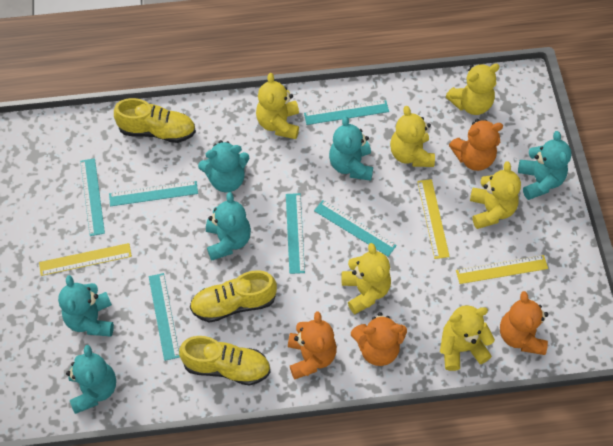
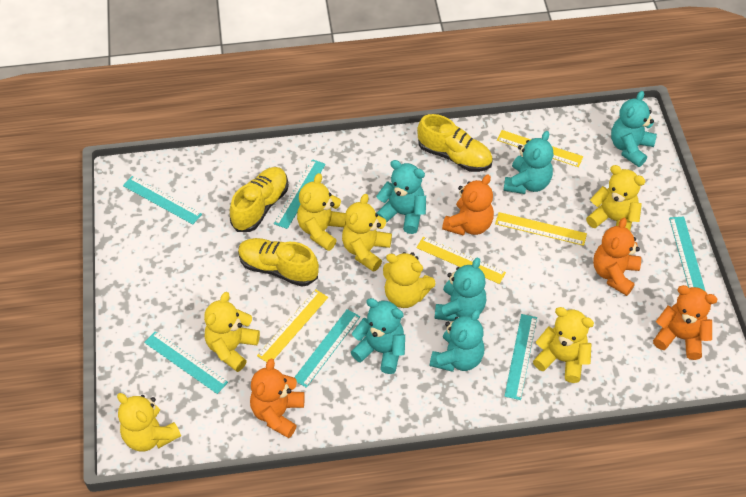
yellow ruler: 3 -> 4
yellow teddy bear: 6 -> 7

